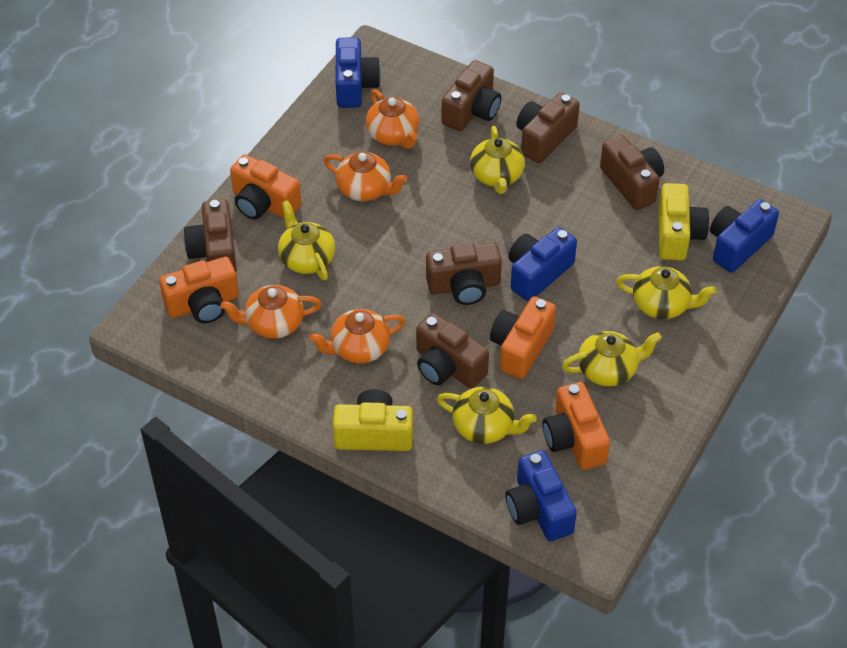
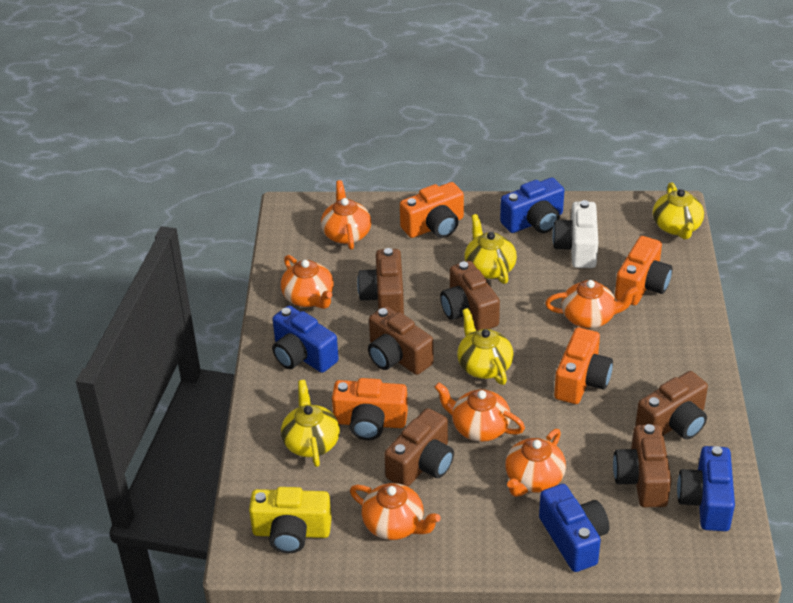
orange teapot: 4 -> 6
white camera: 0 -> 1
yellow camera: 2 -> 1
yellow teapot: 5 -> 4

